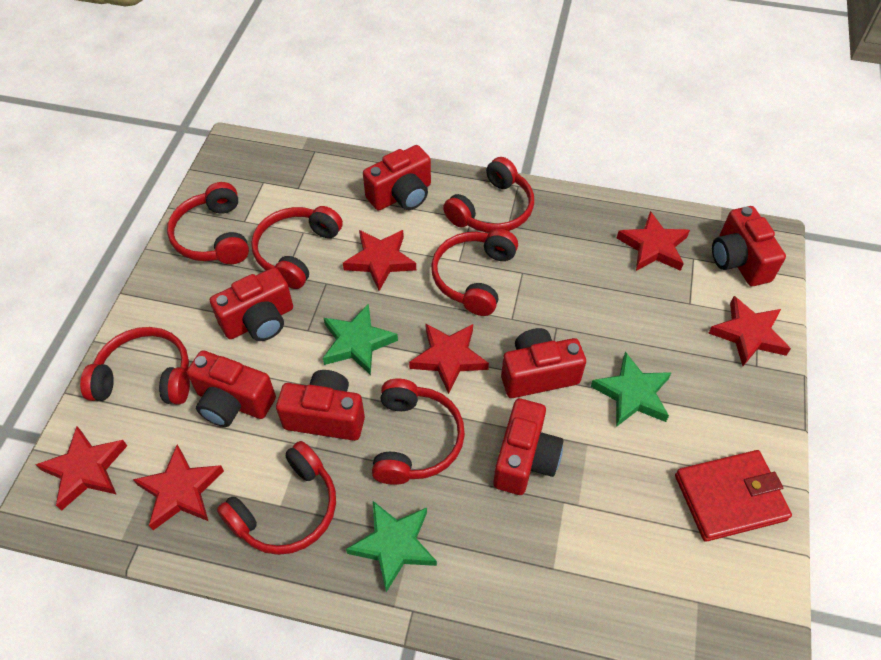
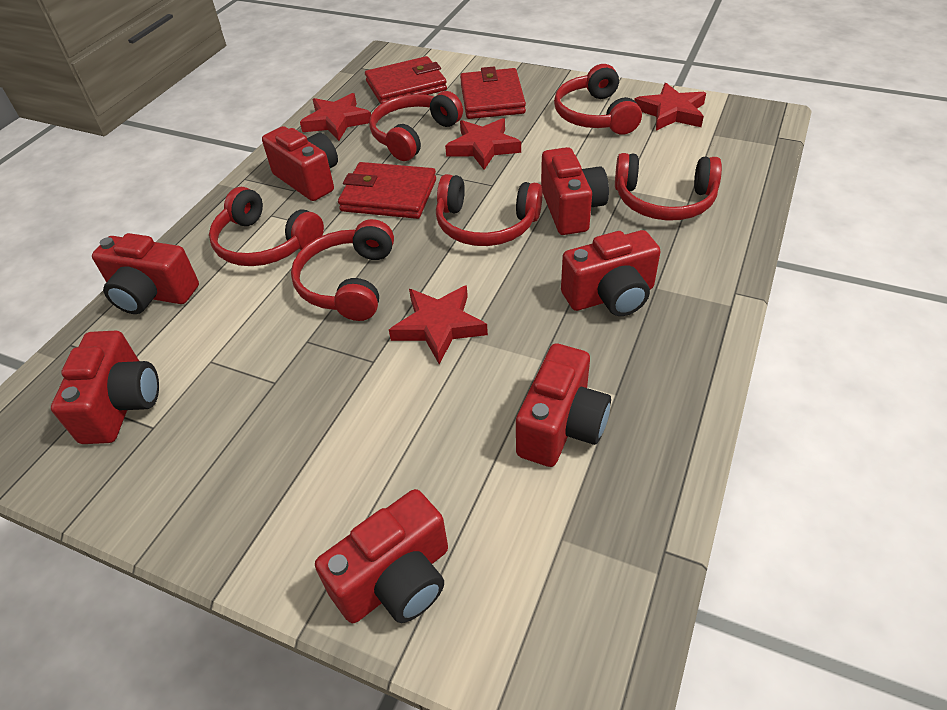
green star: 3 -> 0
red headphones: 7 -> 6
red star: 6 -> 4
red wallet: 1 -> 3

